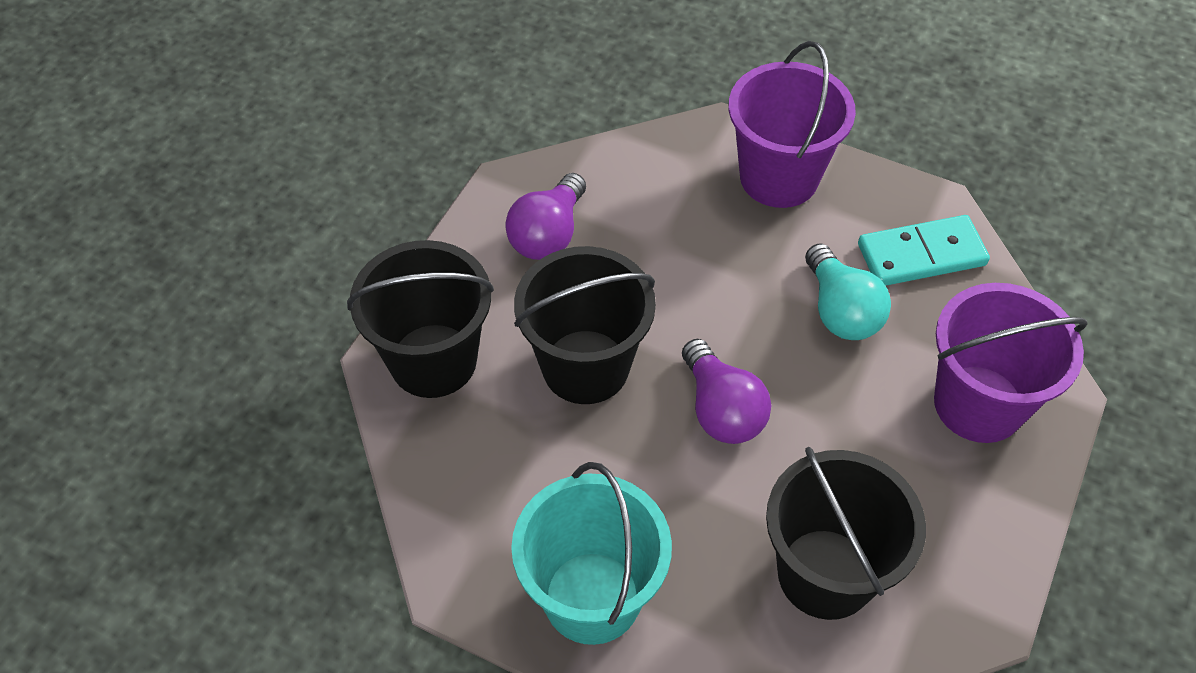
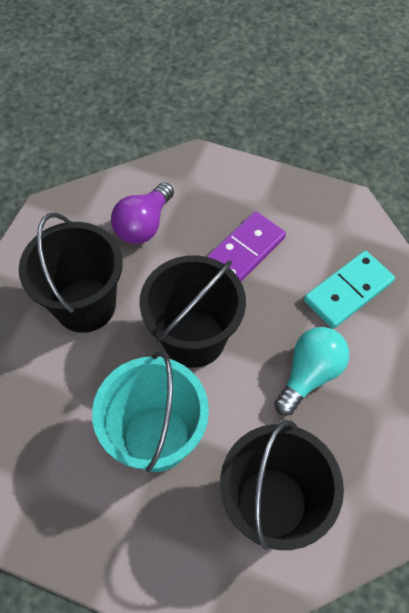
purple bucket: 2 -> 0
purple domino: 0 -> 1
purple light bulb: 2 -> 1

